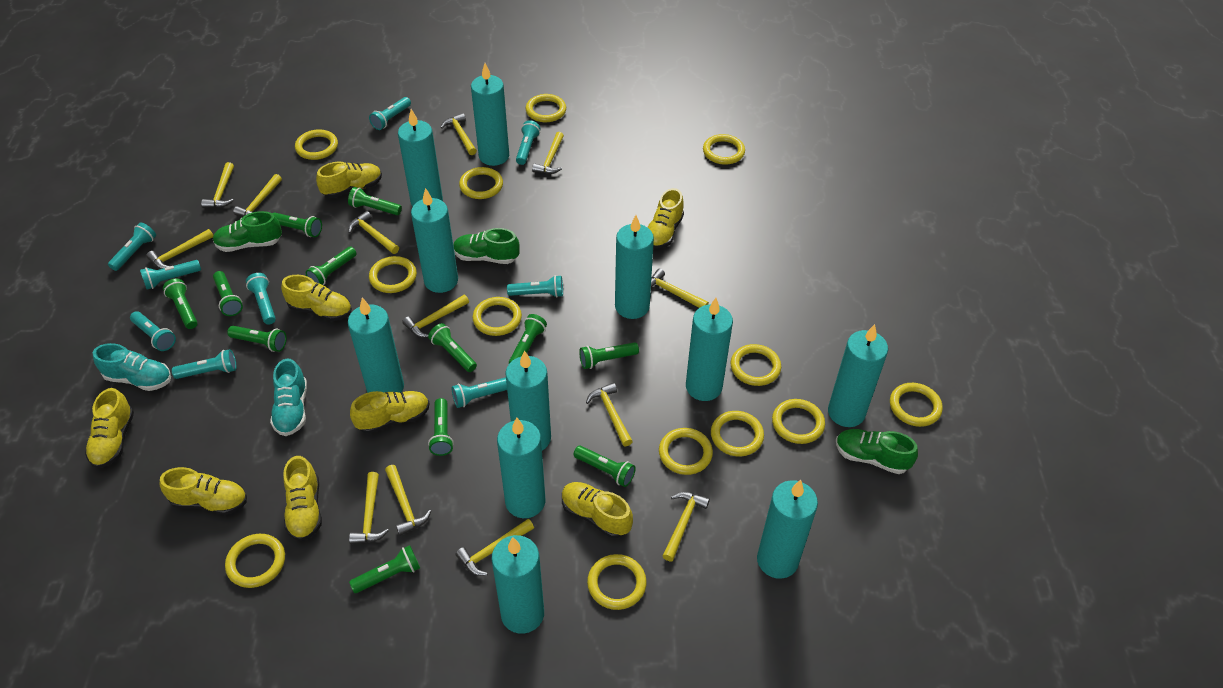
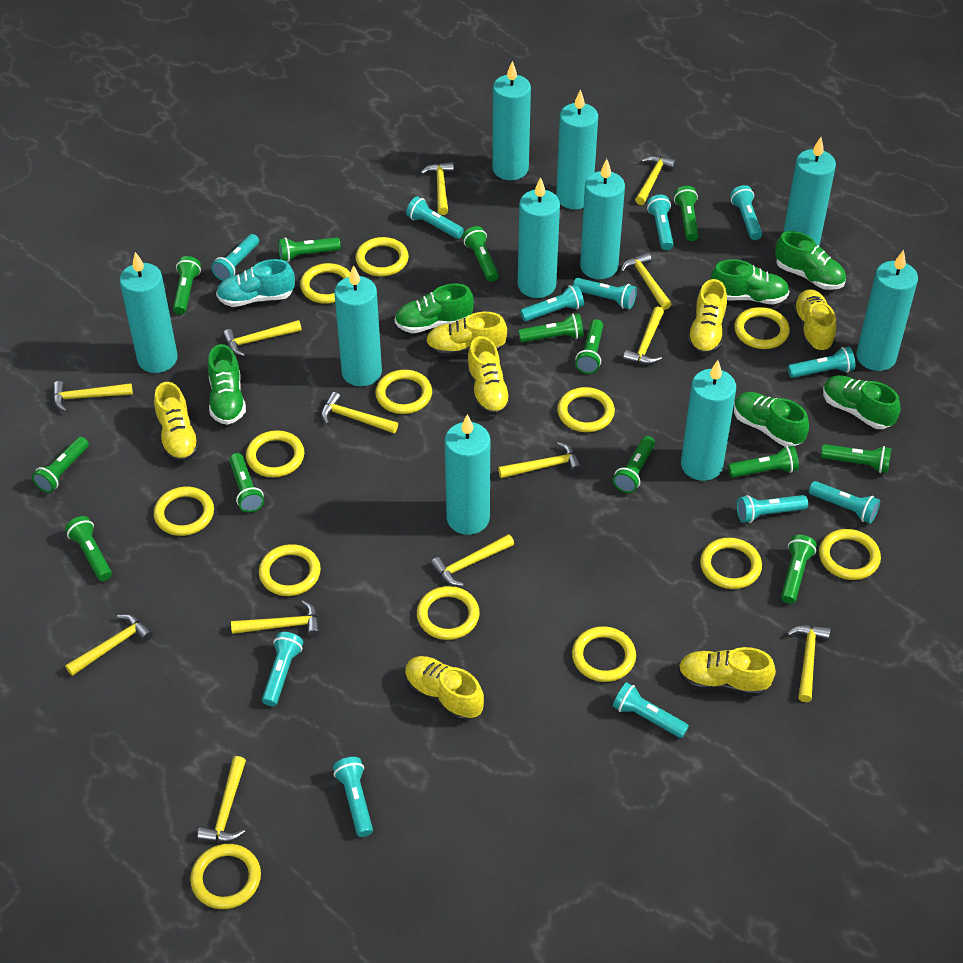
green flashlight: 12 -> 13
green shoe: 3 -> 6
turquoise candle: 11 -> 10
turquoise flashlight: 9 -> 12
turquoise shoe: 2 -> 1
yellow shoe: 8 -> 7

